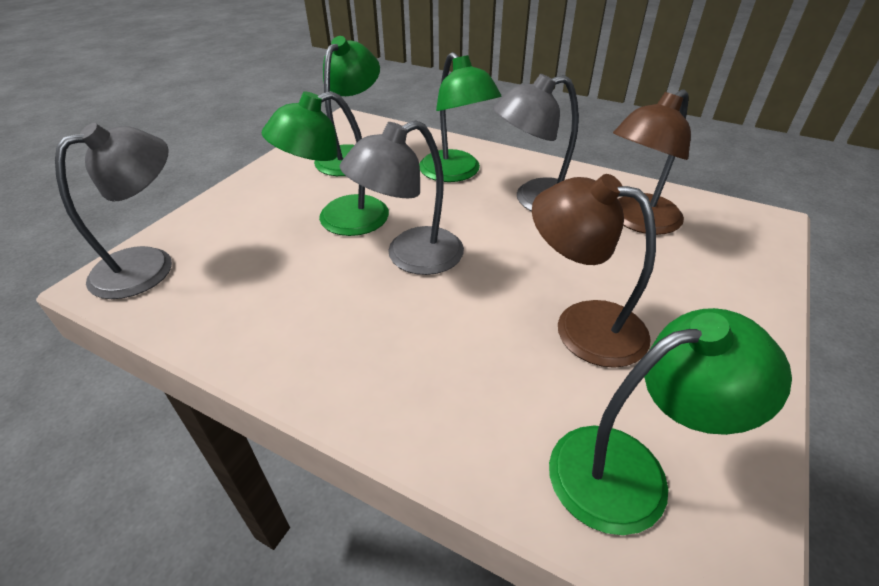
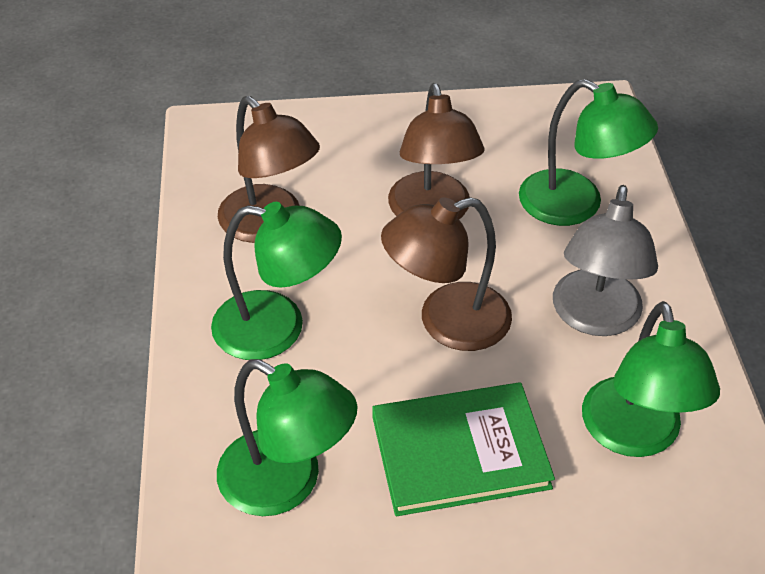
brown lamp: 2 -> 3
green book: 0 -> 1
grey lamp: 3 -> 1

